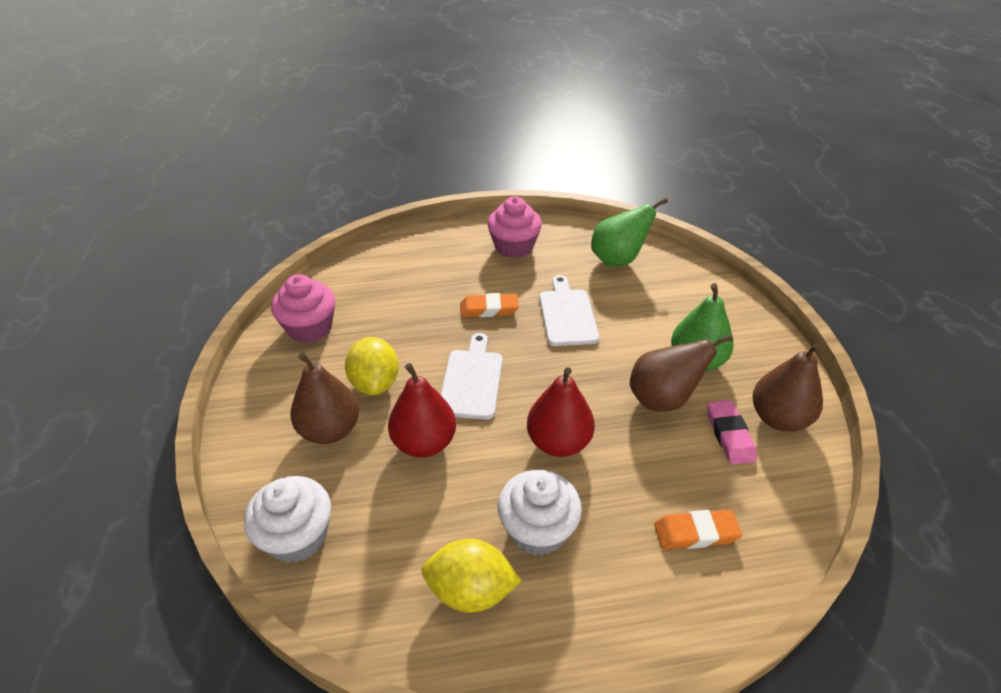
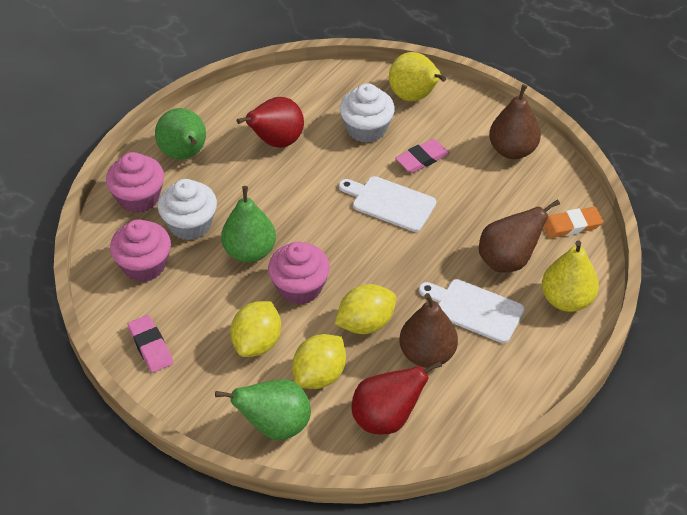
green pear: 2 -> 3
orange eraser: 2 -> 1
pink cupcake: 2 -> 3
pink eraser: 1 -> 2
yellow lemon: 2 -> 3
yellow pear: 0 -> 2

